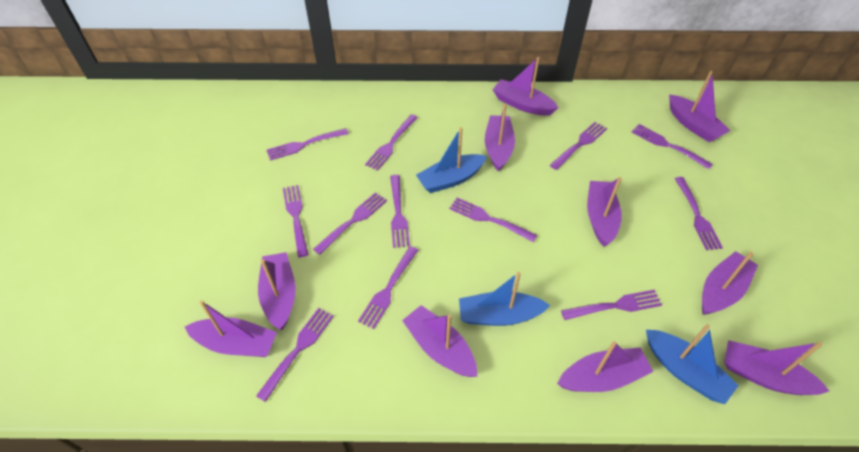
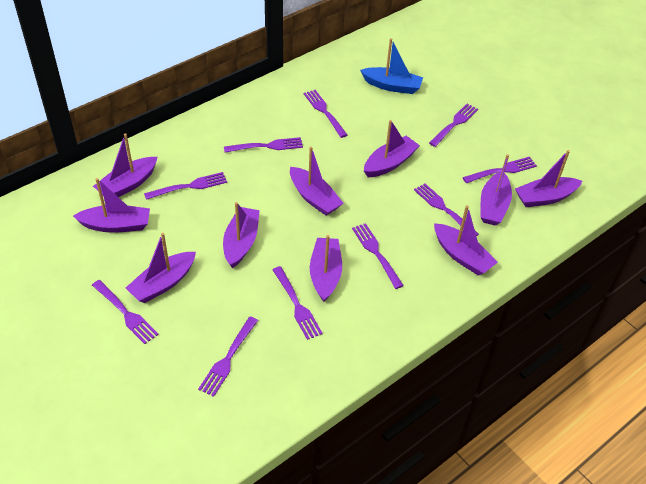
blue boat: 3 -> 1
purple fork: 12 -> 10

